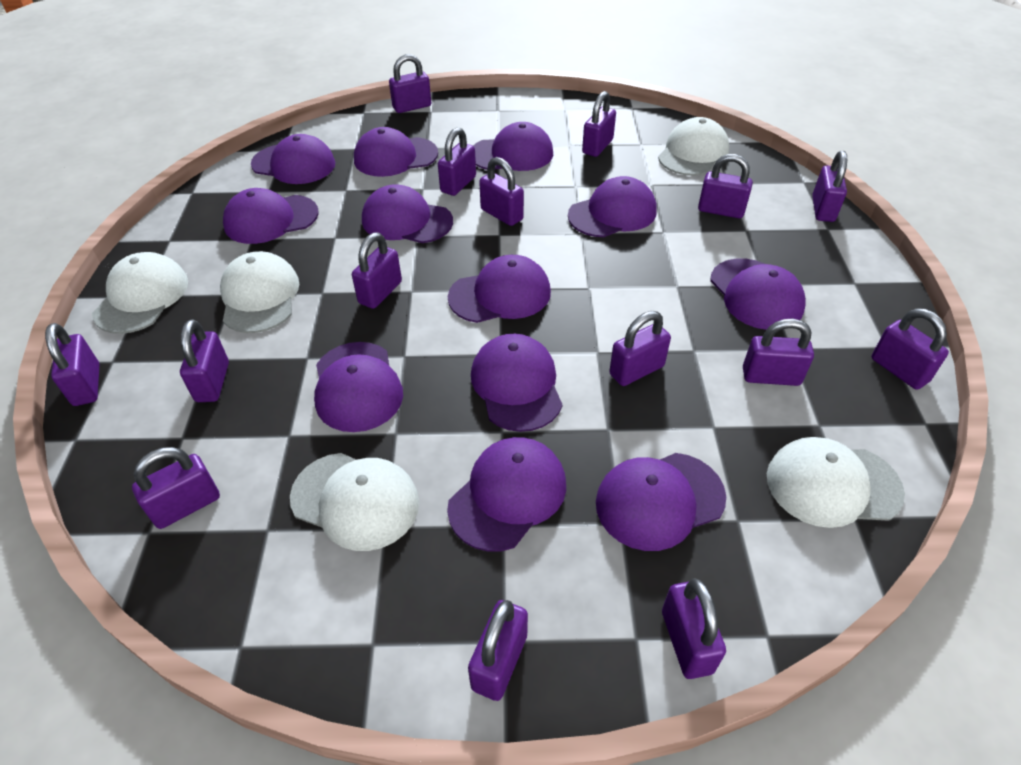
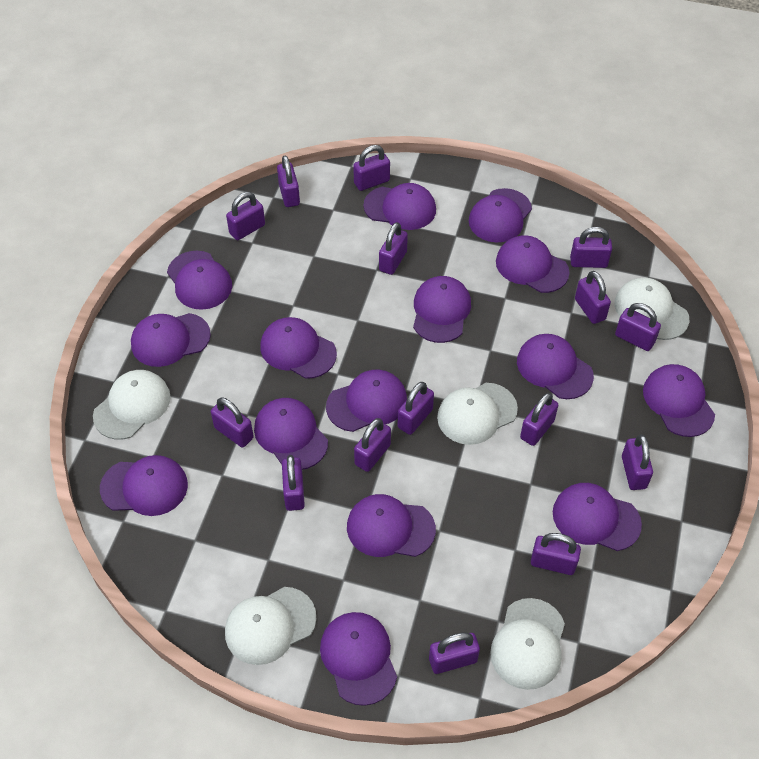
purple cap: 12 -> 15

